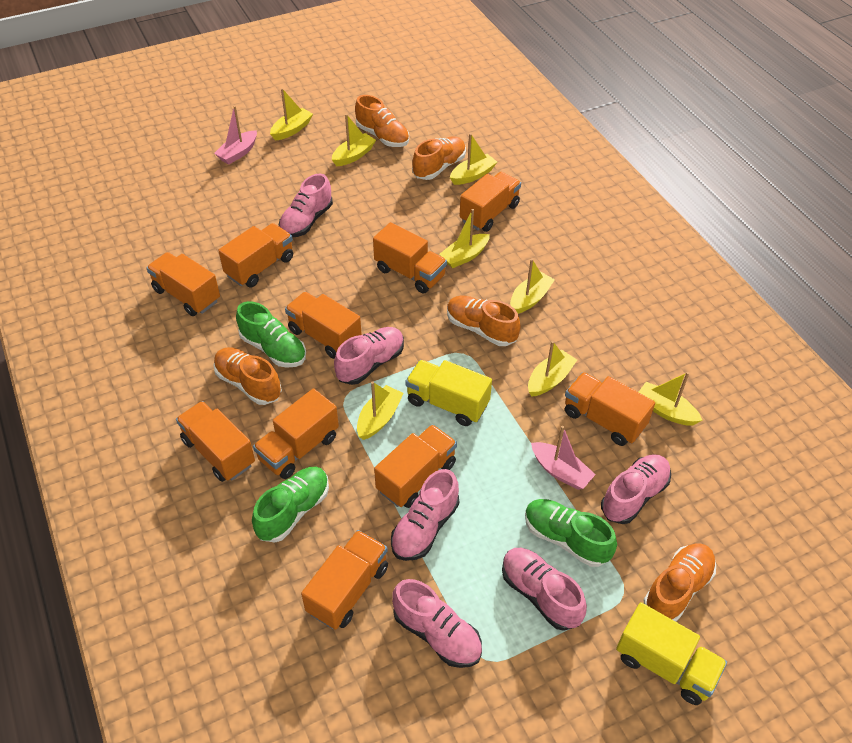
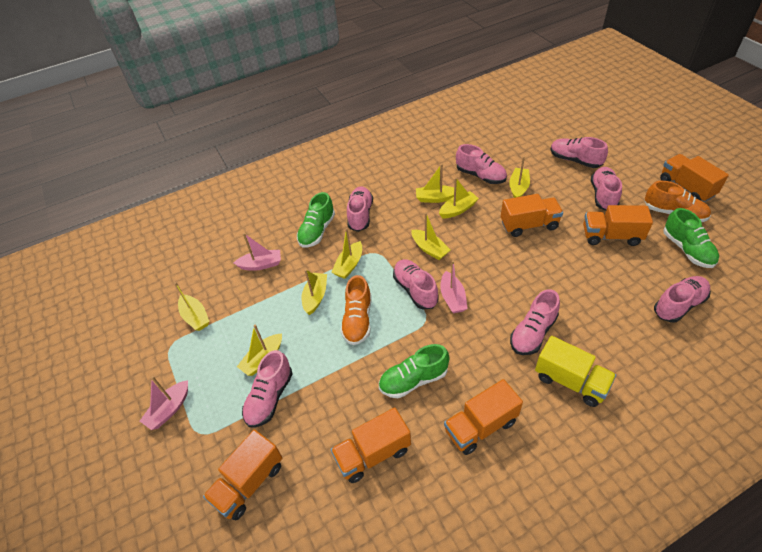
orange shoe: 5 -> 2
orange truck: 10 -> 6
pink boat: 2 -> 3
pink shoe: 6 -> 8
yellow truck: 2 -> 1

